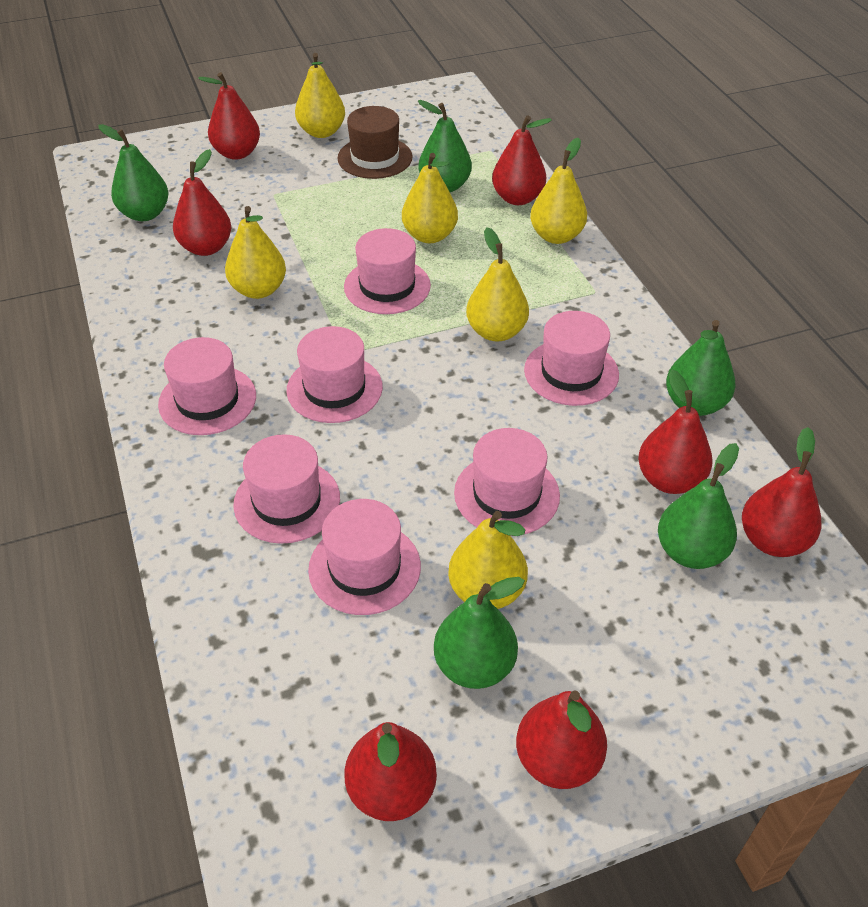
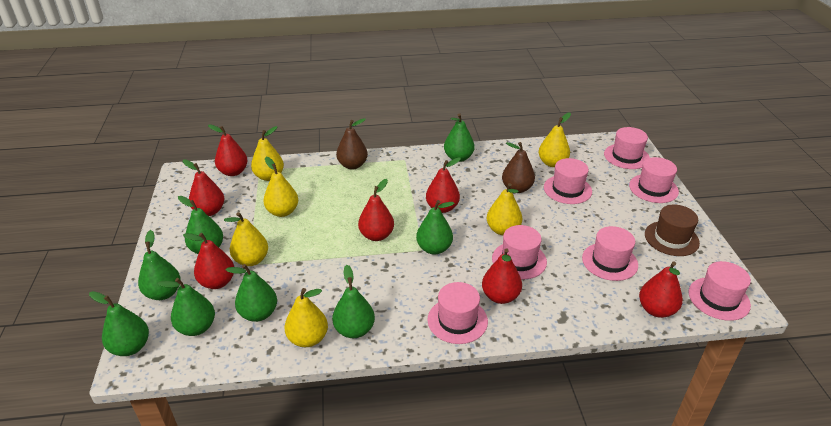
brown pear: 0 -> 2
green pear: 5 -> 8

